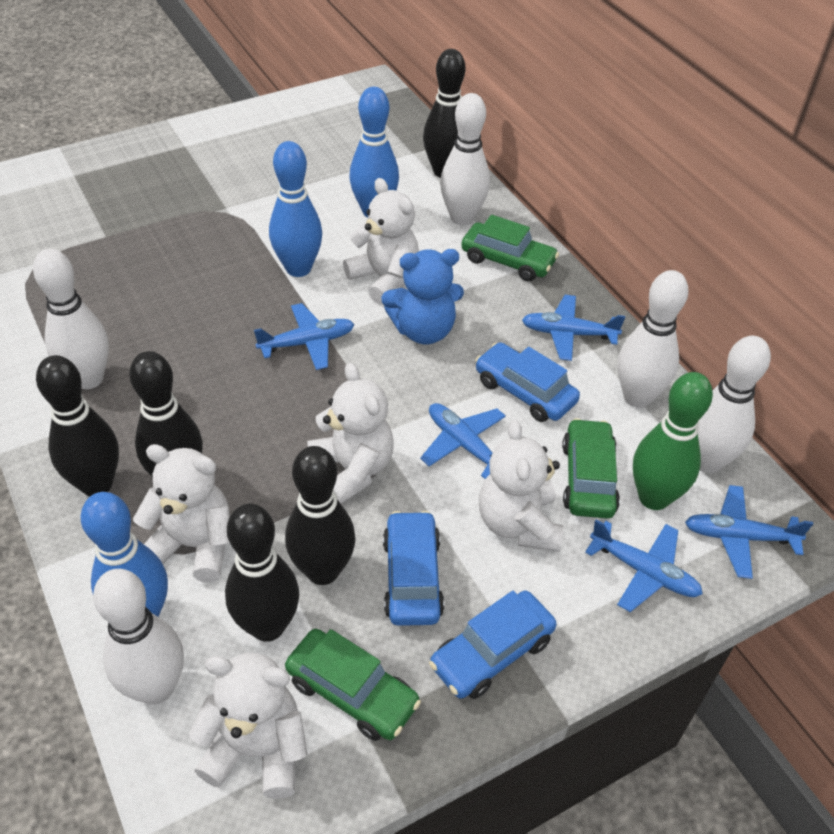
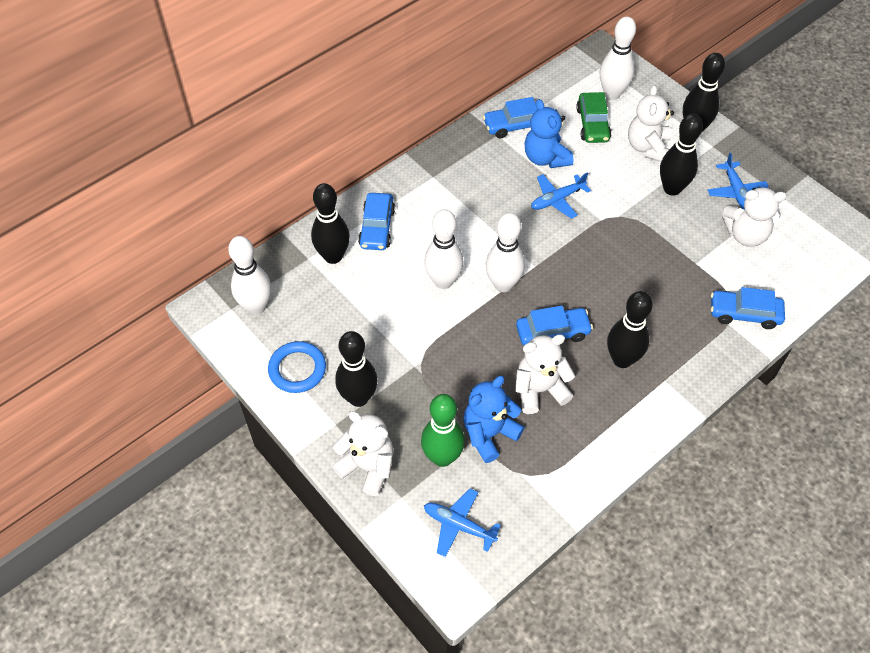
blue bowling pin: 3 -> 0
blue car: 3 -> 4
blue plane: 5 -> 3
blue ring: 0 -> 1
blue teddy bear: 1 -> 2
green car: 3 -> 1
white bowling pin: 5 -> 4
white teddy bear: 5 -> 4

